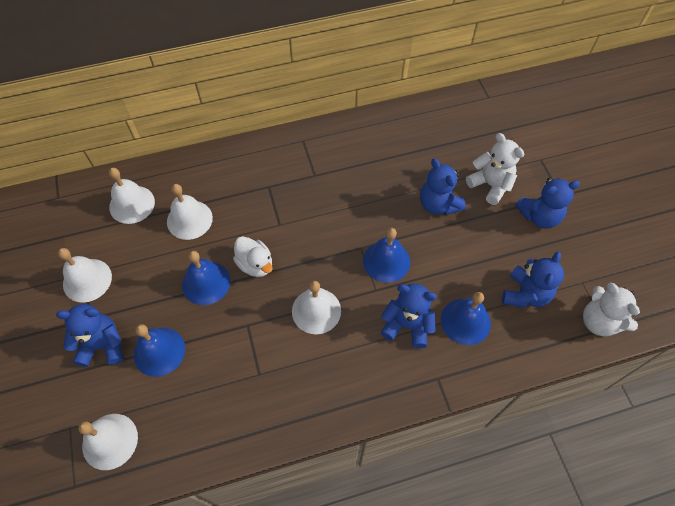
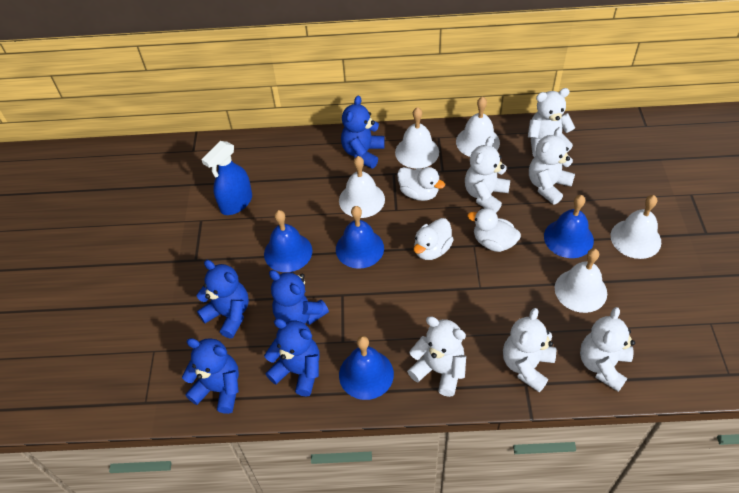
blue spray bottle: 0 -> 1
white duck: 1 -> 3
white teddy bear: 2 -> 6

